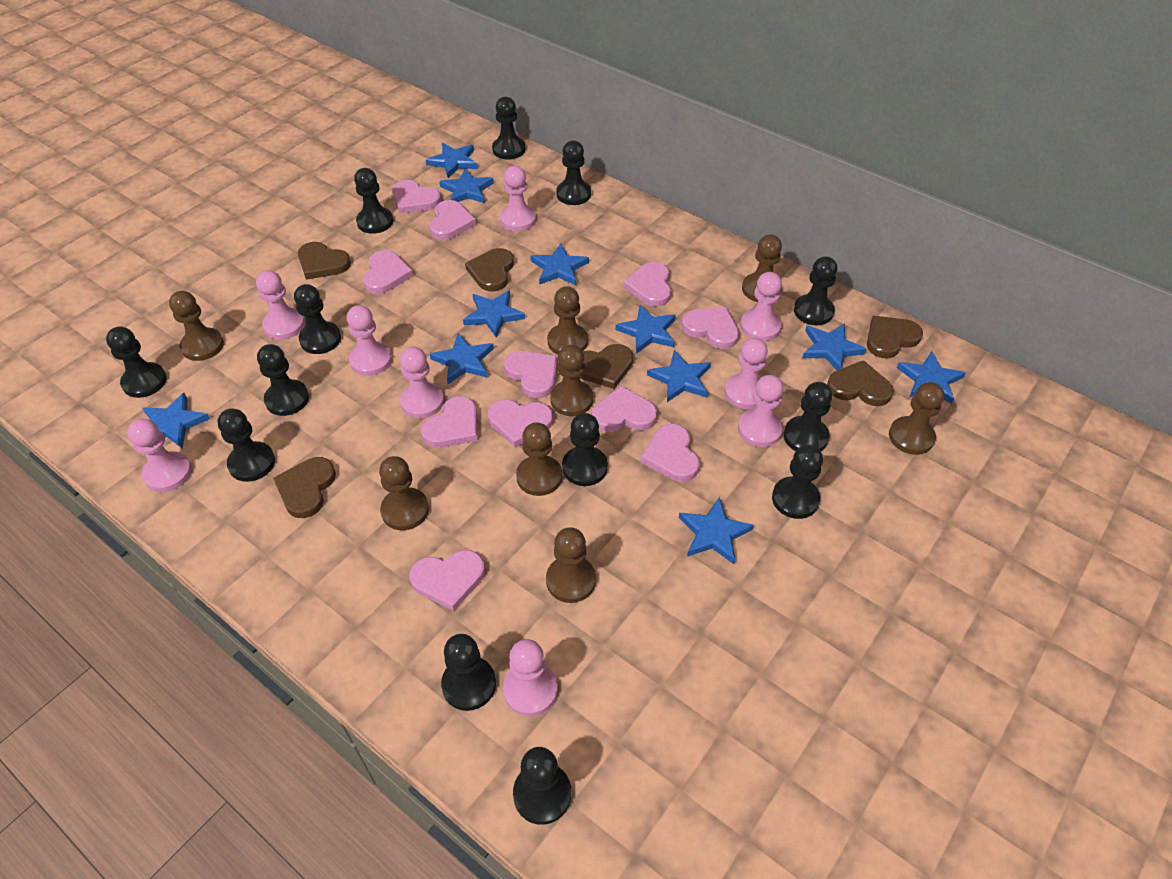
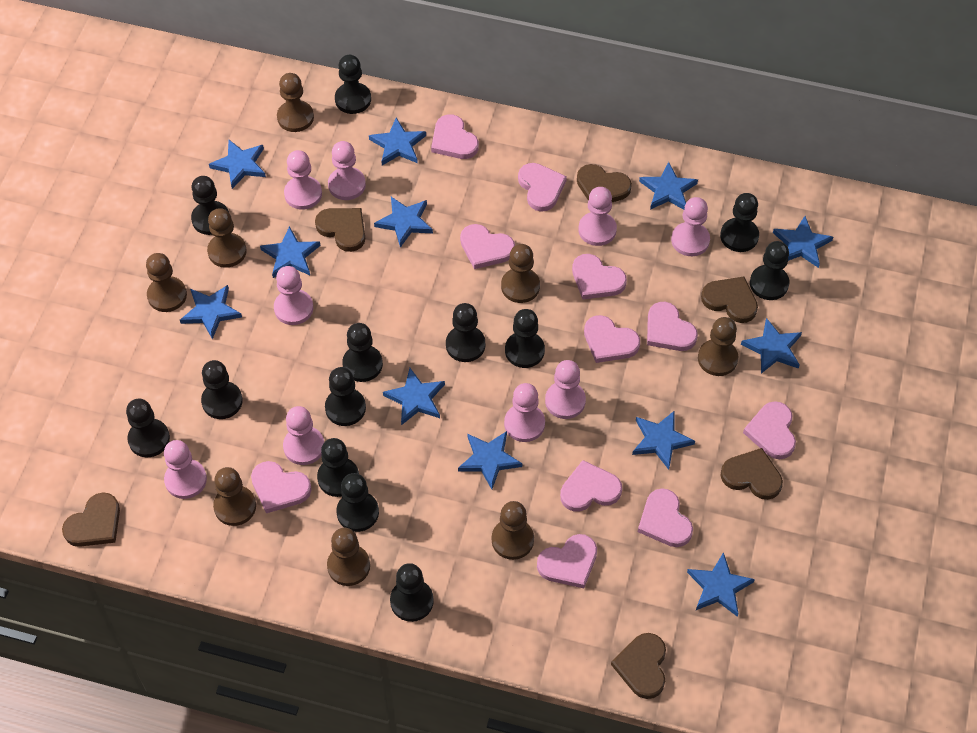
blue star: 11 -> 12

